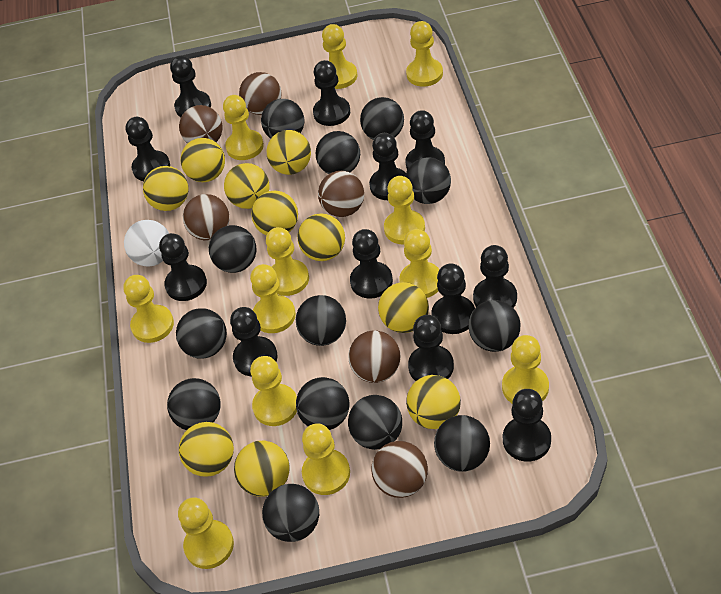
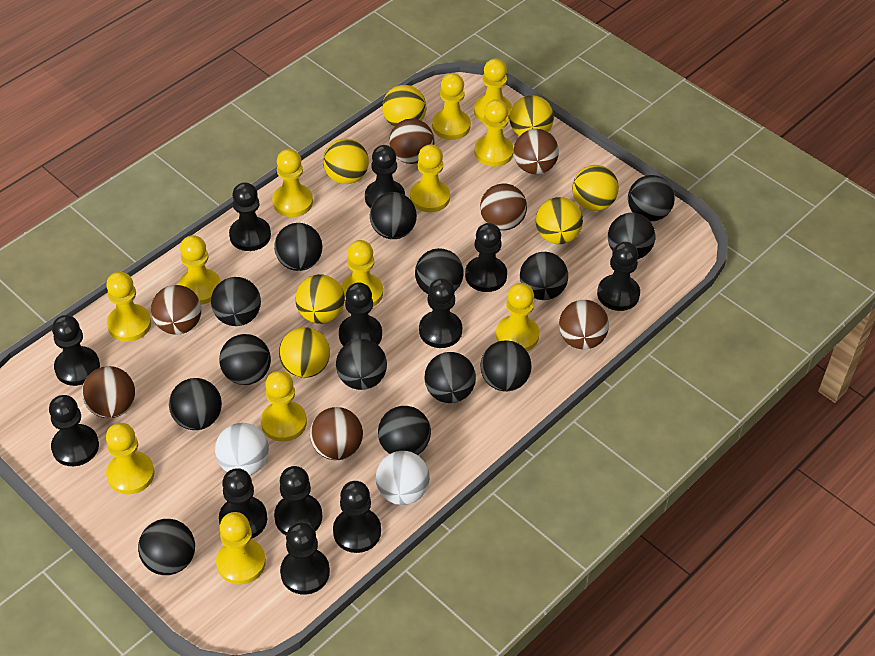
black ball: 13 -> 14
brown ball: 6 -> 7
white ball: 1 -> 2
yellow ball: 10 -> 7

